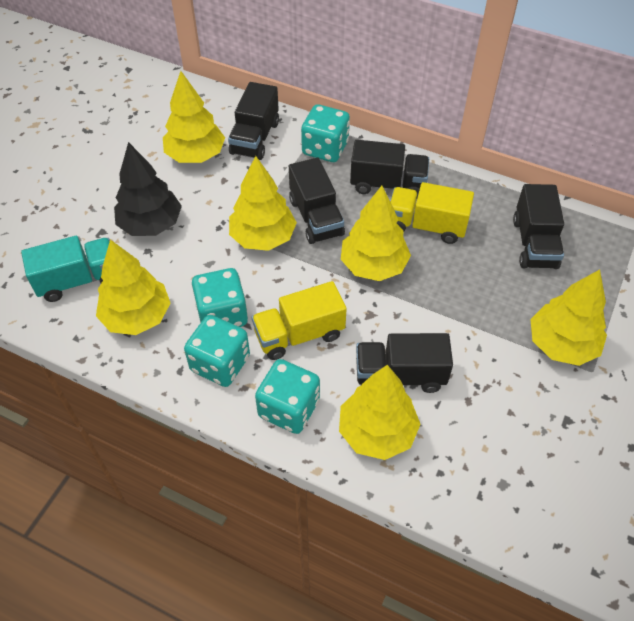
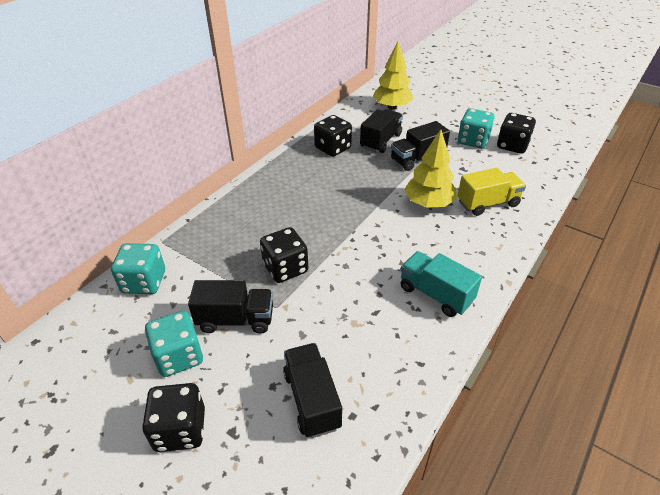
black dice: 0 -> 4
black tree: 1 -> 0
black truck: 5 -> 4
turquoise dice: 4 -> 3
yellow tree: 6 -> 2
yellow truck: 2 -> 1

